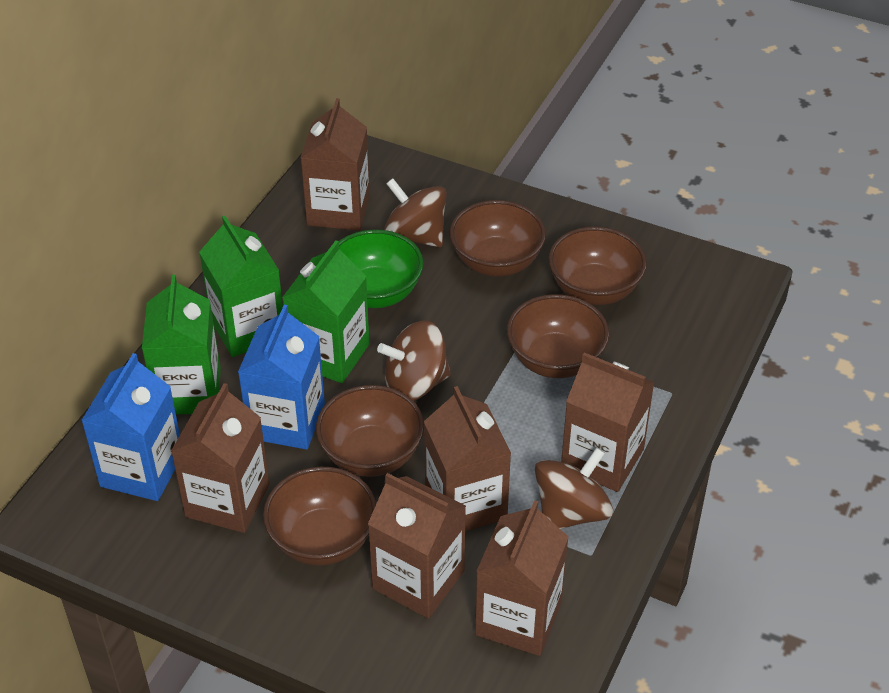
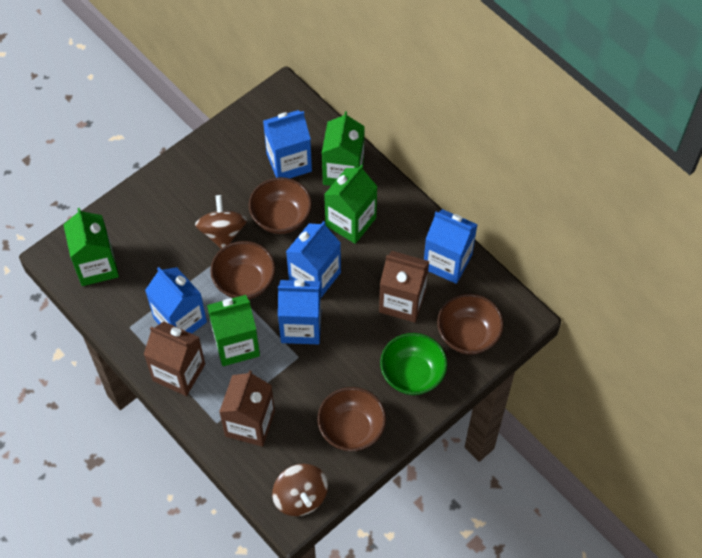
blue carton: 2 -> 5
brown bowl: 5 -> 4
brown carton: 6 -> 3
brown spinning top: 3 -> 2
green carton: 3 -> 4

